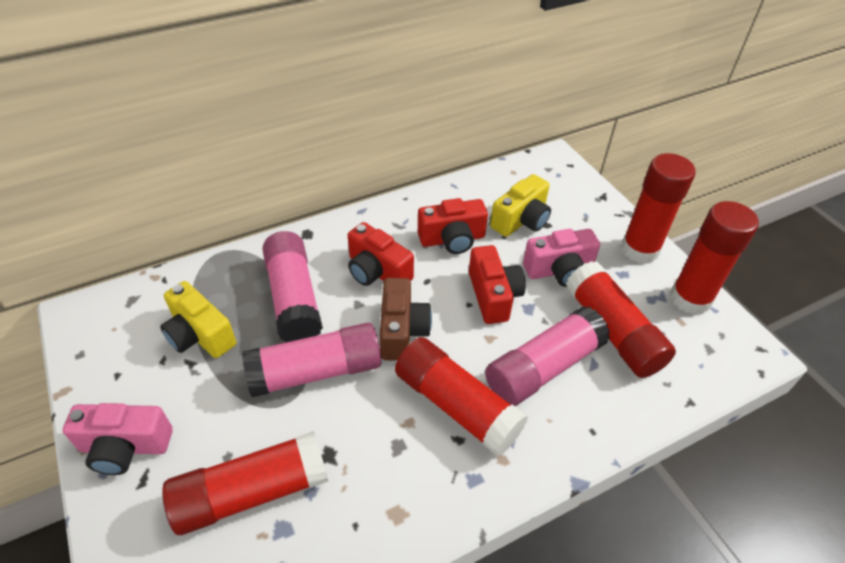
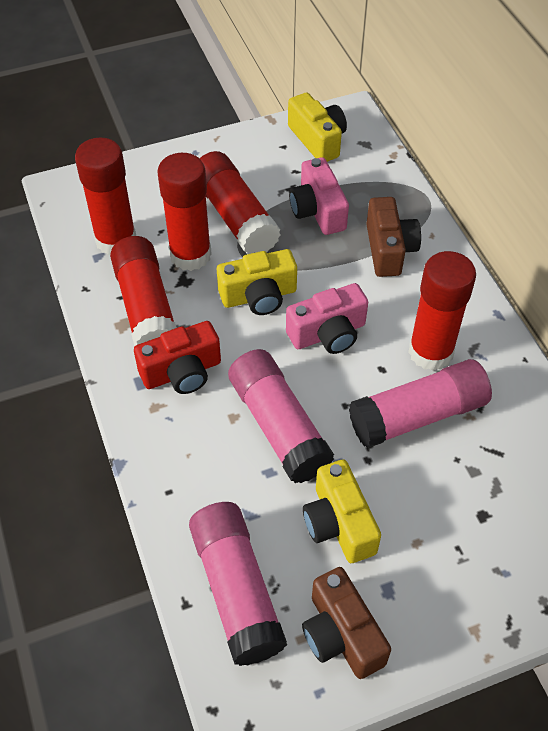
brown camera: 1 -> 2
red camera: 3 -> 1
yellow camera: 2 -> 3

